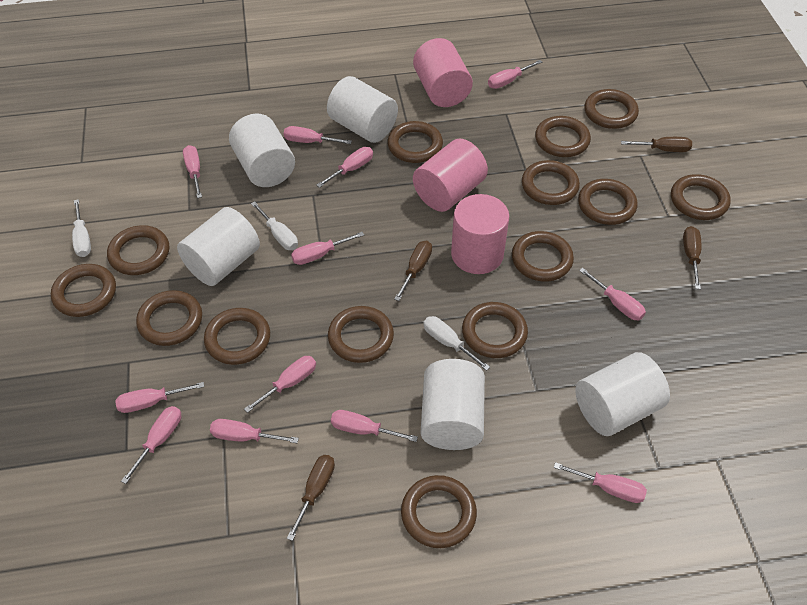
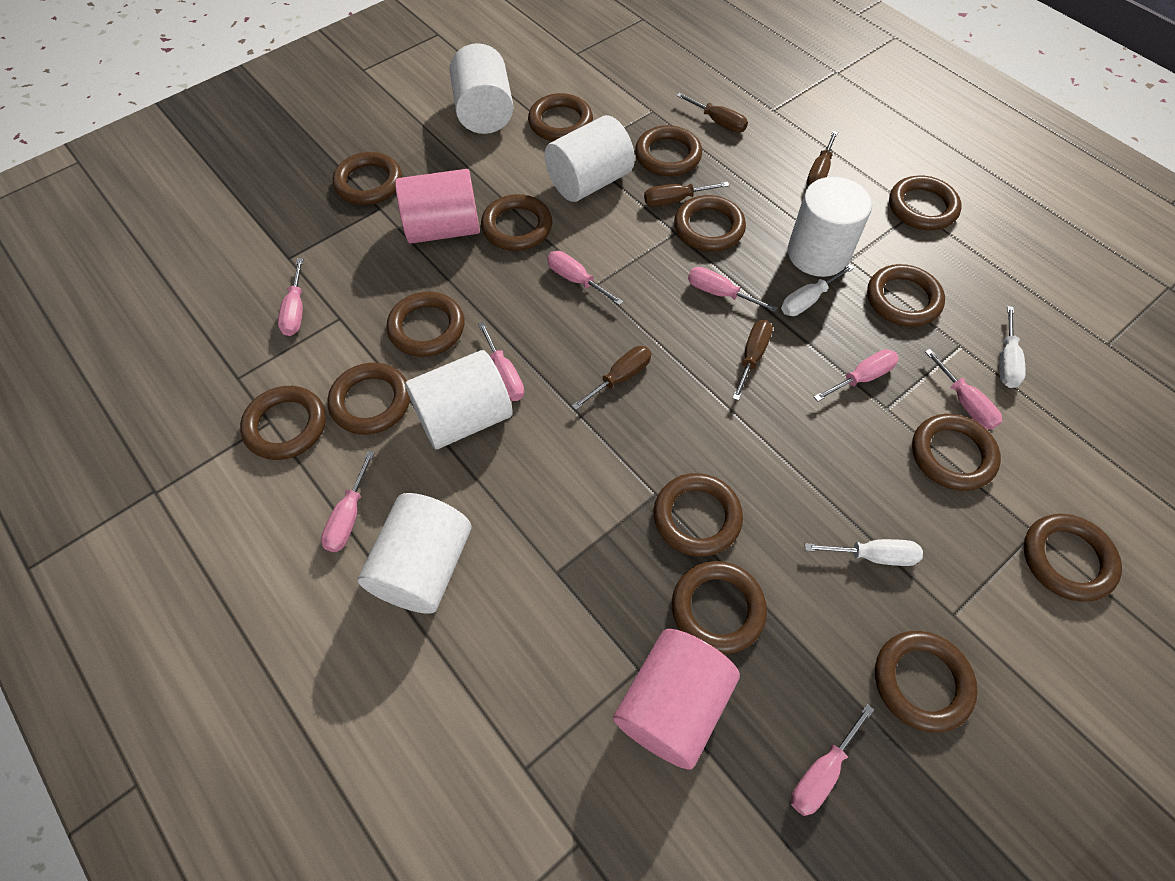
brown ring: 14 -> 15
brown screwdriver: 4 -> 5
pink cylinder: 3 -> 2
pink screwdriver: 12 -> 8

